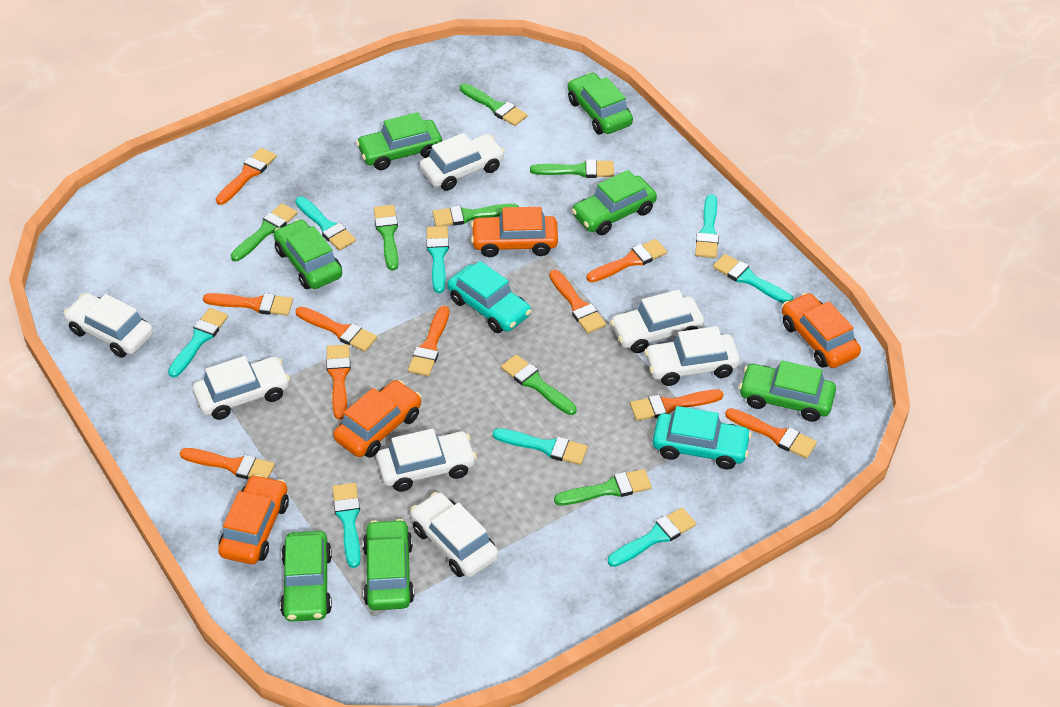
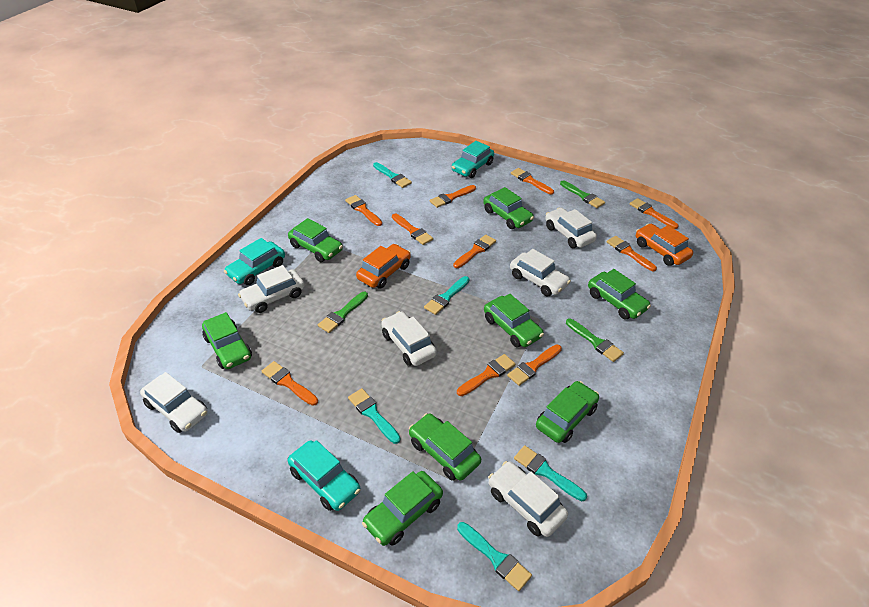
green brush: 7 -> 3
green car: 7 -> 8
orange car: 4 -> 2
turquoise brush: 8 -> 5
turquoise car: 2 -> 3
white car: 7 -> 6

